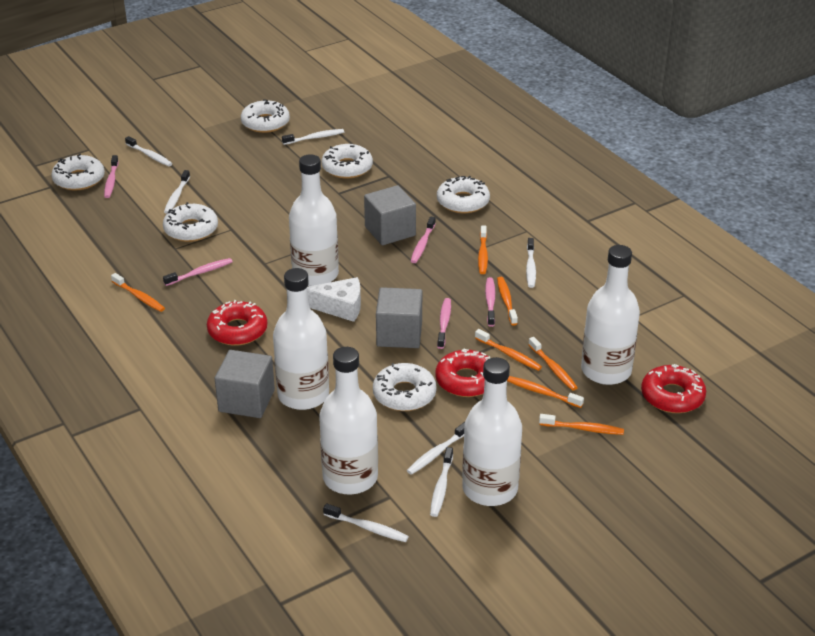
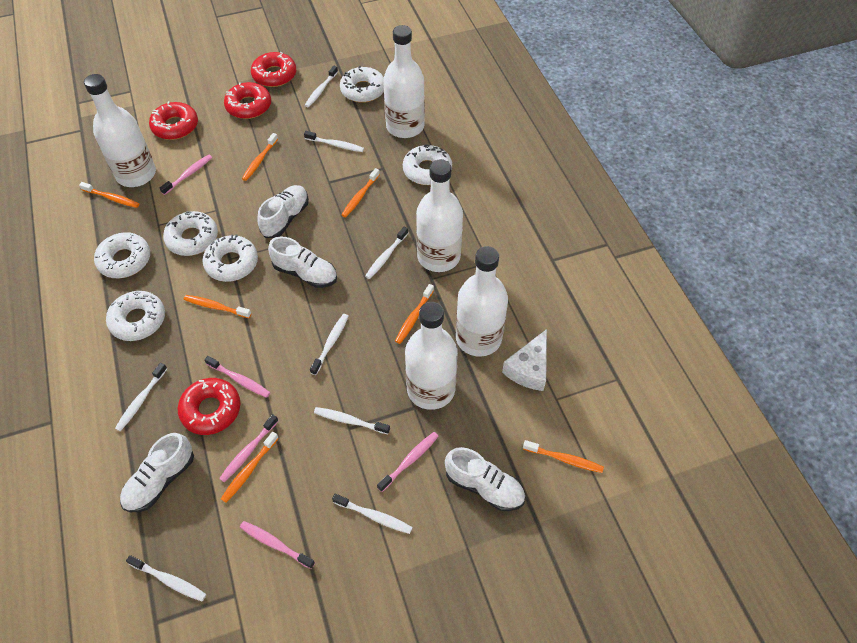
grey cube: 3 -> 0
red donut: 3 -> 4
white shoe: 0 -> 4
white toothbrush: 7 -> 8

